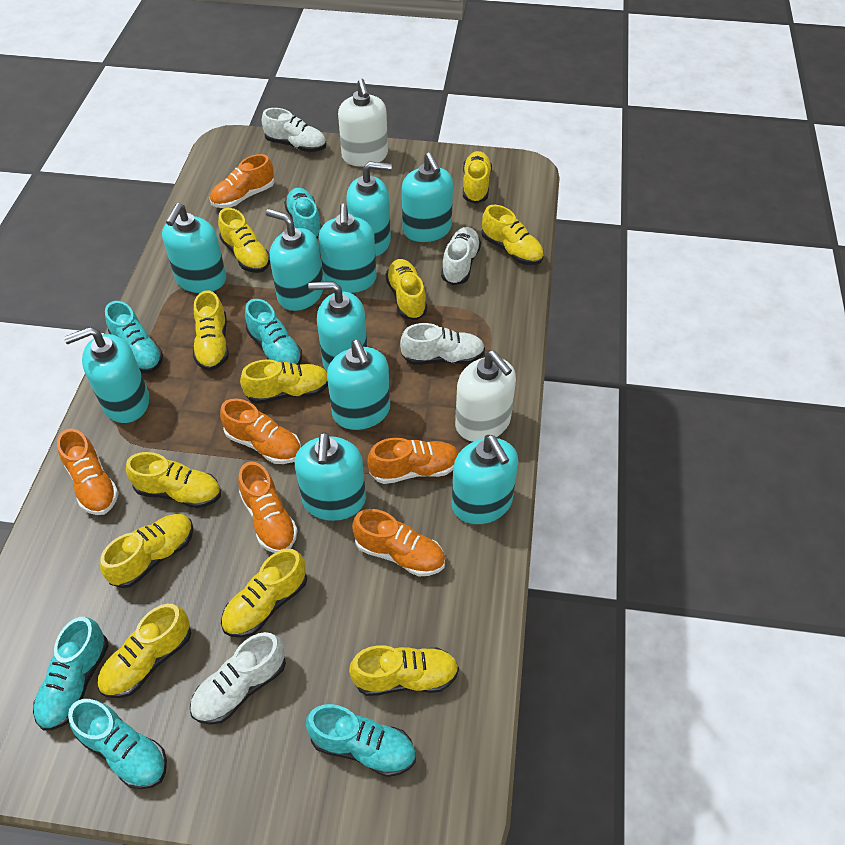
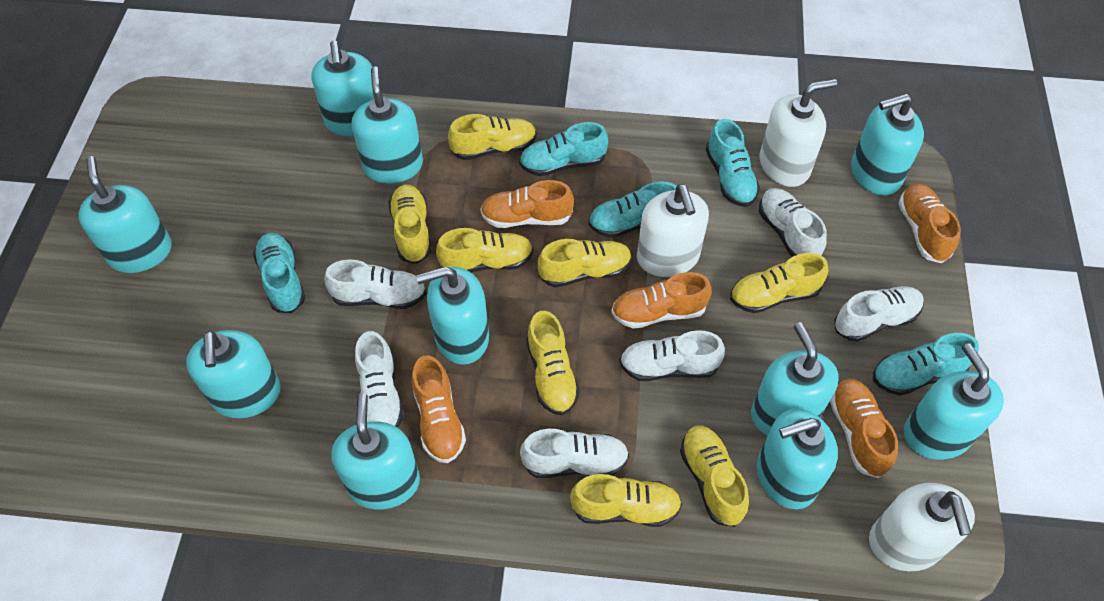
orange shoe: 6 -> 5
turquoise shoe: 6 -> 5
white shoe: 4 -> 6
white soap dispenser: 2 -> 3
yellow shoe: 11 -> 8

